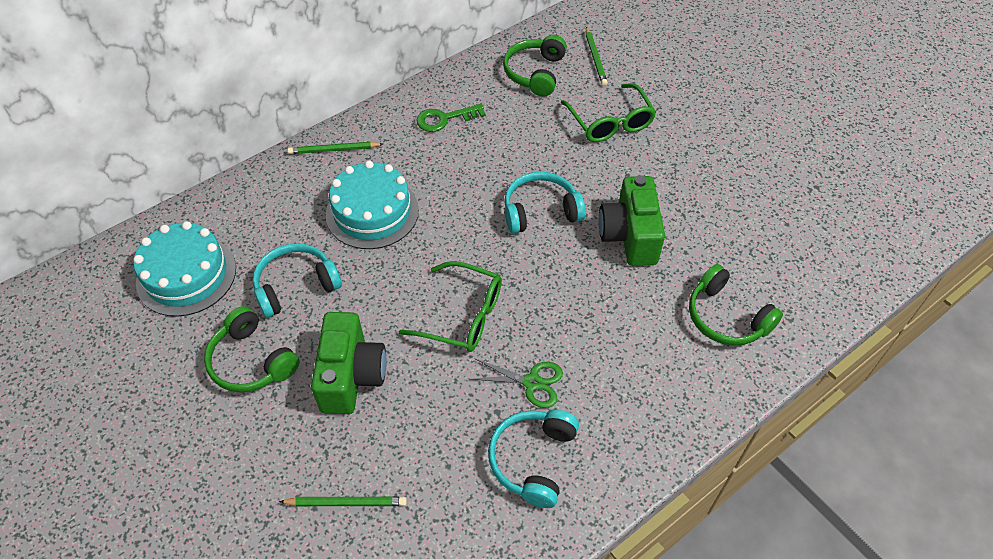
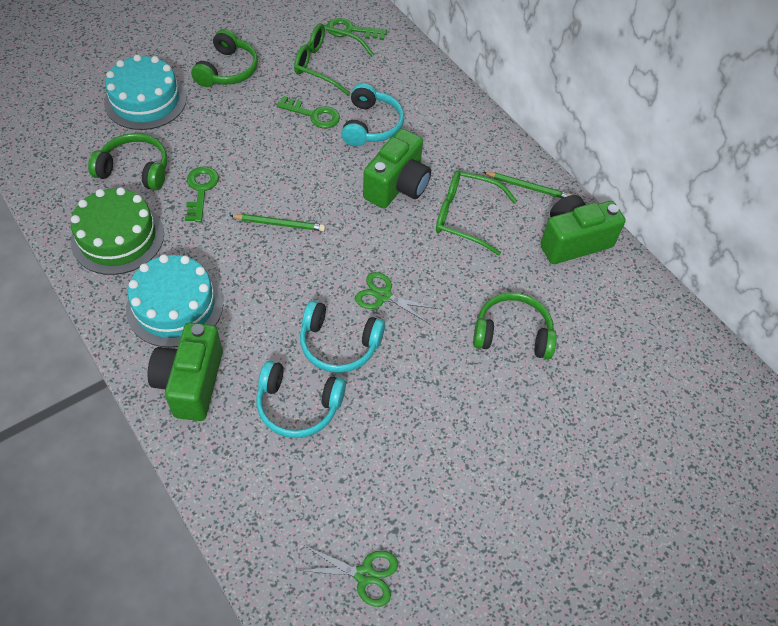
green cake: 0 -> 1
green camera: 2 -> 3
green key: 1 -> 3
green pencil: 3 -> 2
green scissors: 1 -> 2

